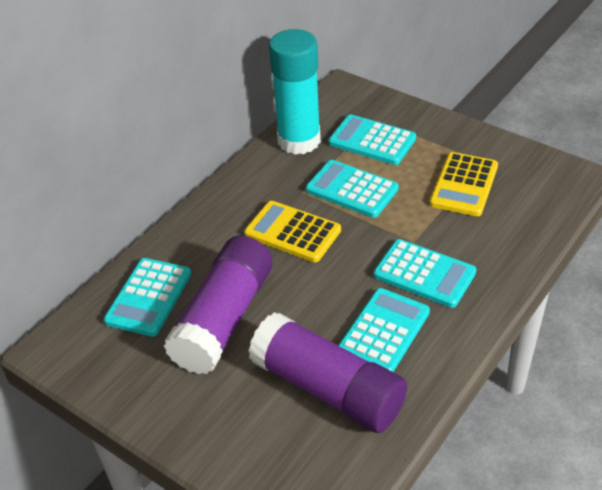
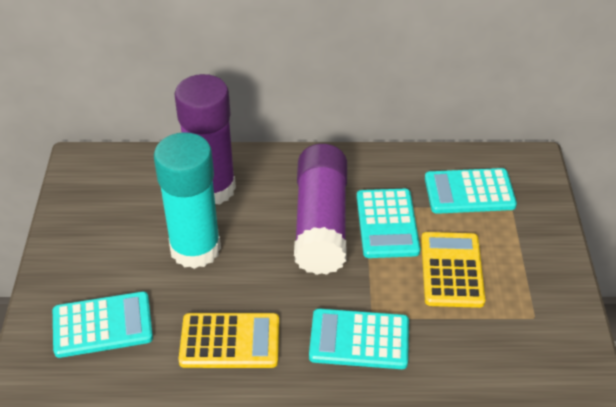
turquoise calculator: 5 -> 4

